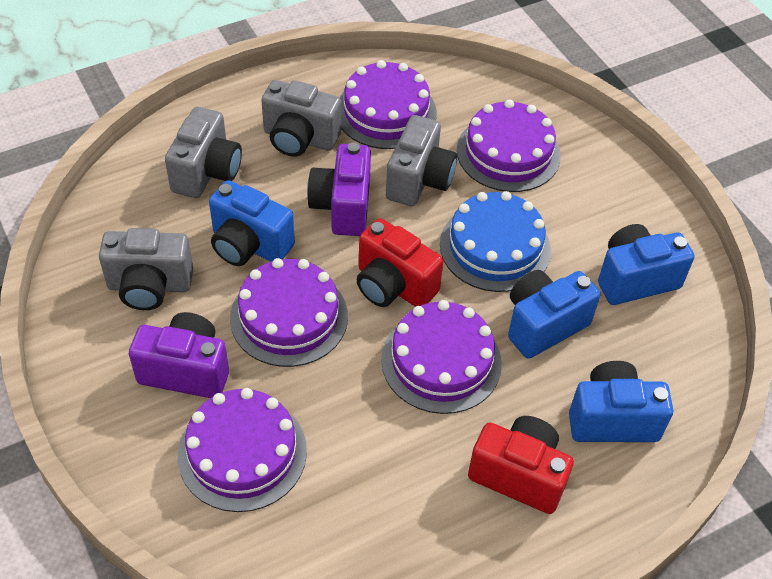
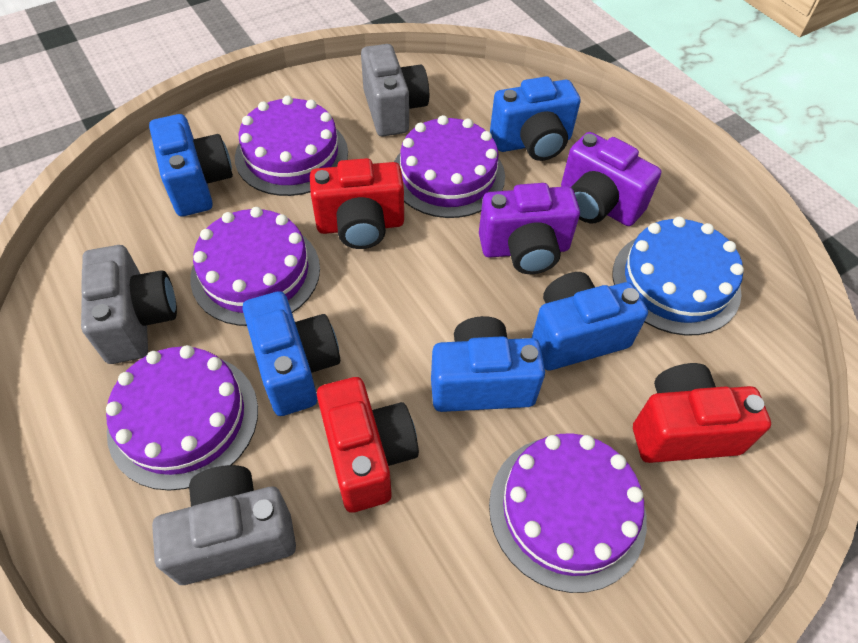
blue camera: 4 -> 5
grey camera: 4 -> 3
red camera: 2 -> 3

